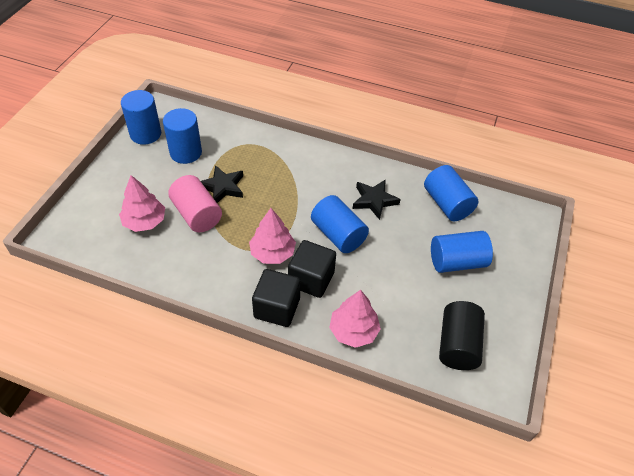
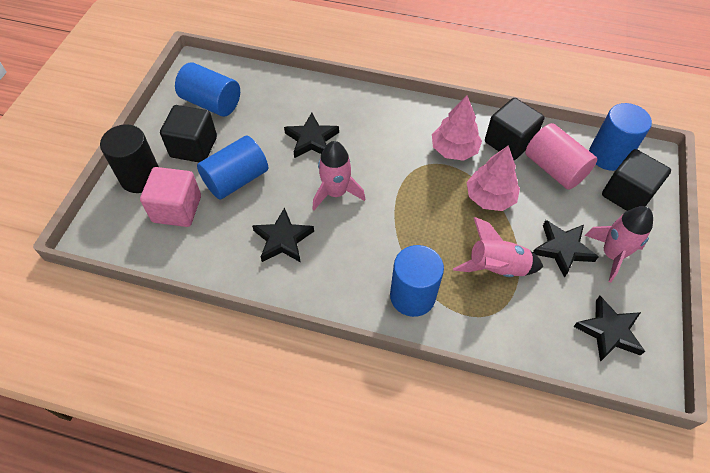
black cube: 2 -> 3
black star: 2 -> 4
blue cylinder: 5 -> 4
pink cube: 0 -> 1
pink rocket: 0 -> 3
pink tree: 3 -> 2

